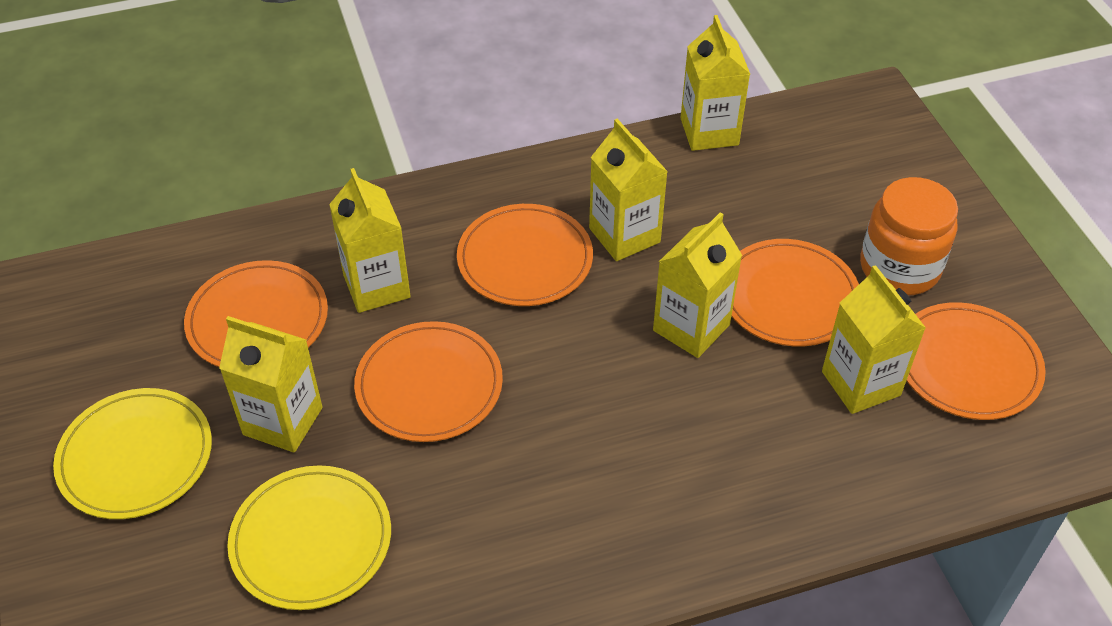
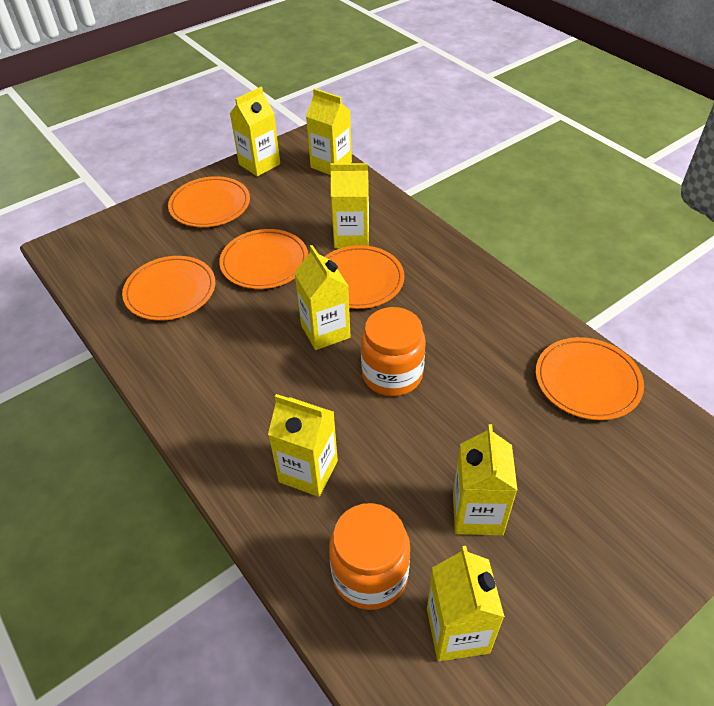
orange jar: 1 -> 2
yellow carton: 6 -> 7
yellow plate: 2 -> 0

